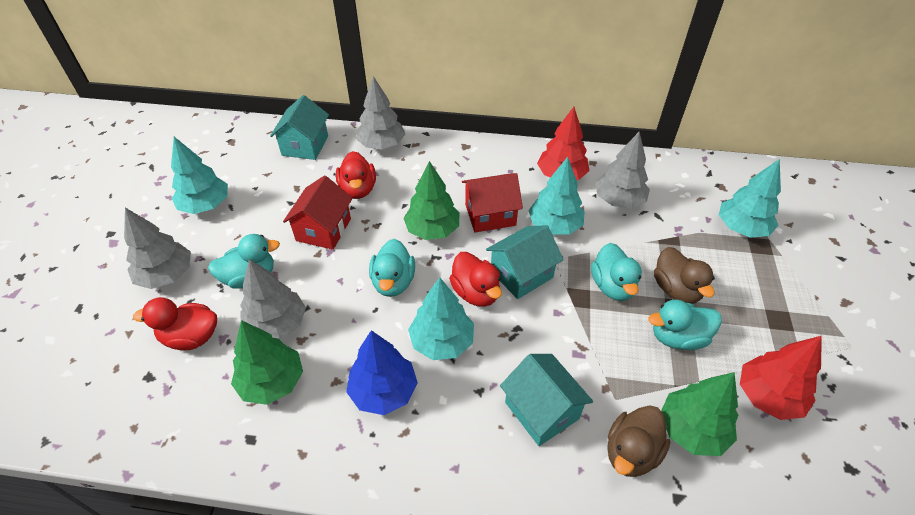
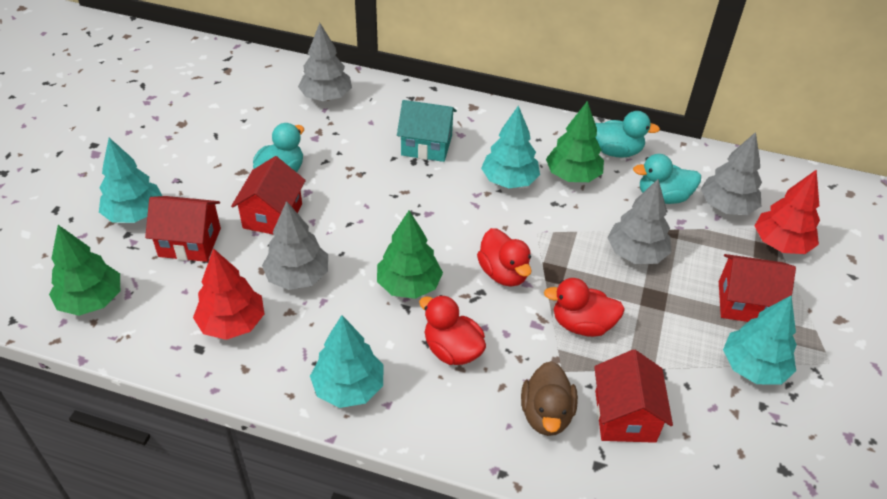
blue tree: 1 -> 0
brown duck: 2 -> 1
red house: 2 -> 4
turquoise duck: 4 -> 3
turquoise house: 3 -> 1

